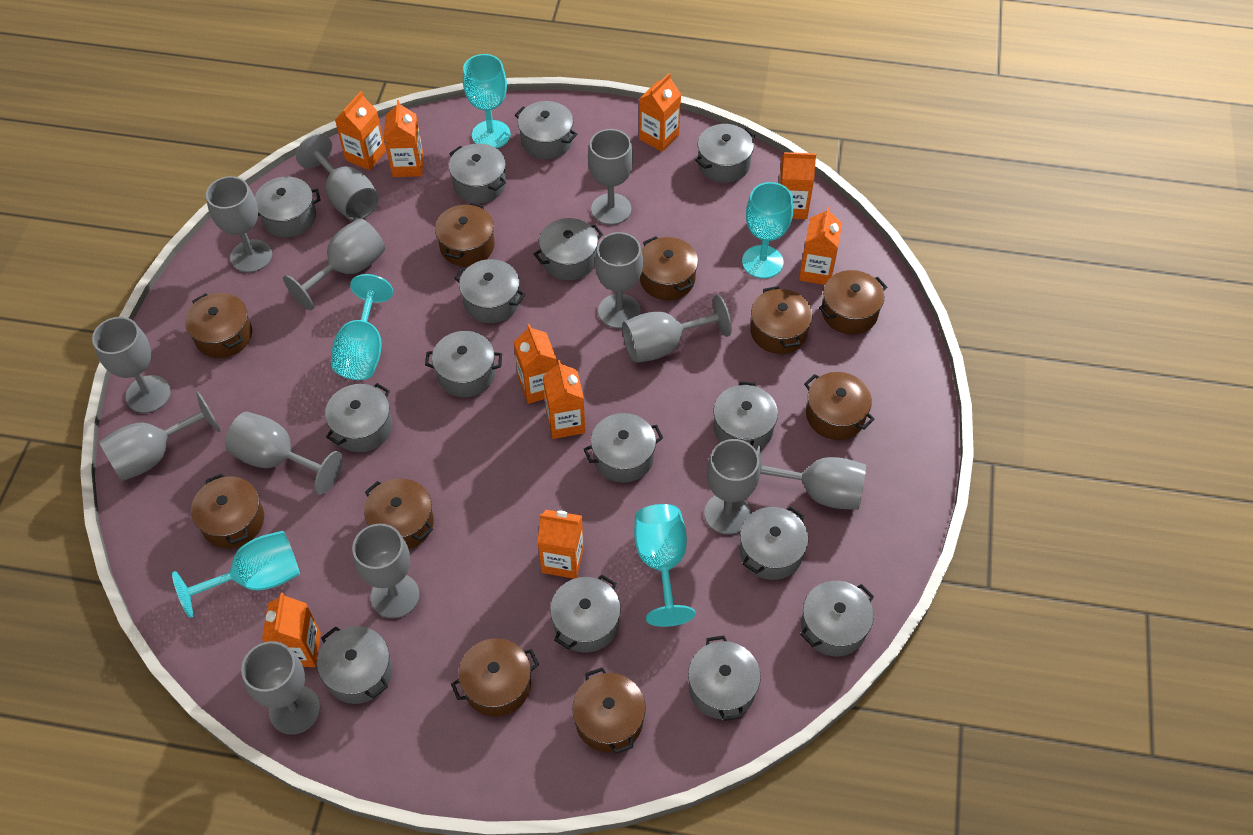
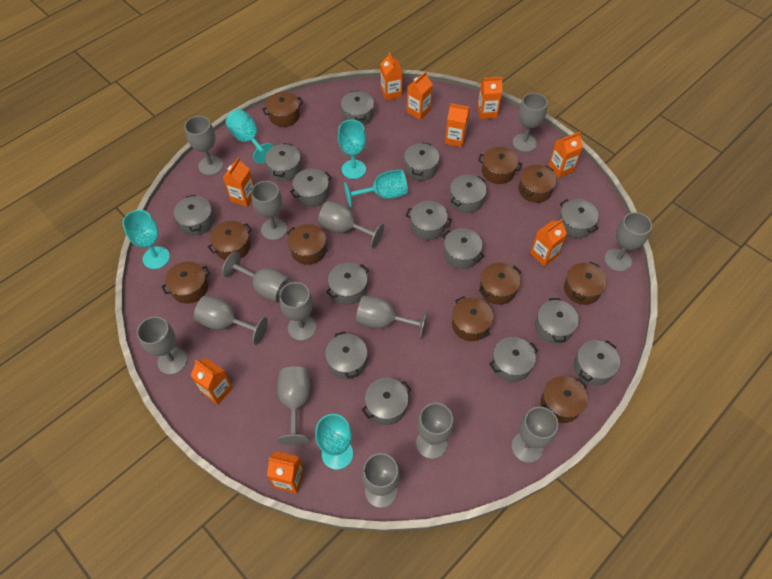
grey goblet: 13 -> 14

